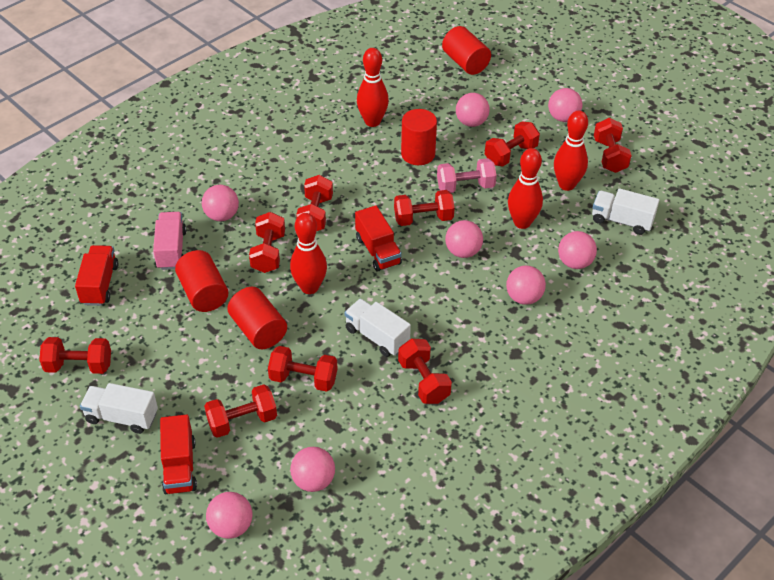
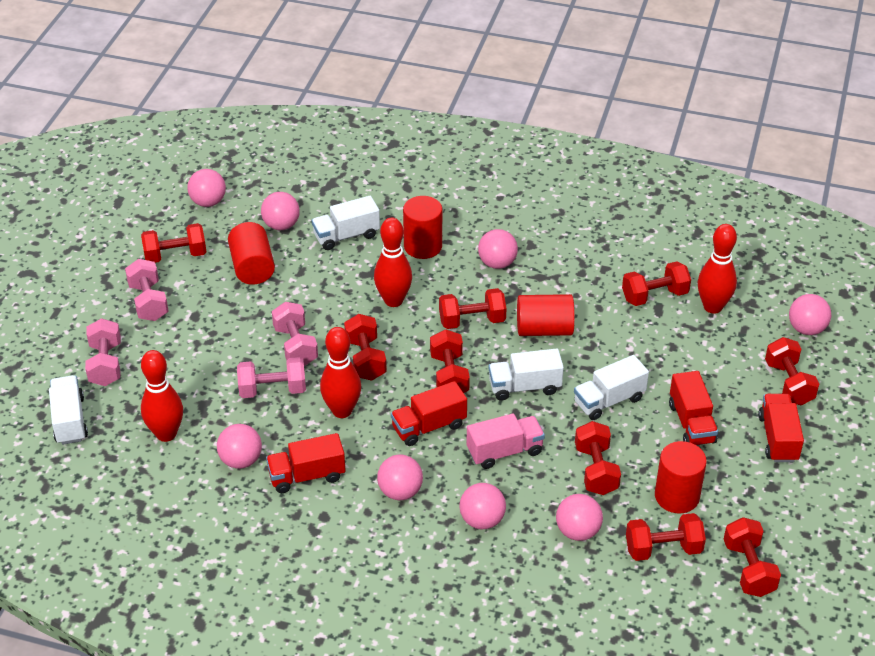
pink dumbbell: 1 -> 4
red truck: 3 -> 4
white truck: 3 -> 4

